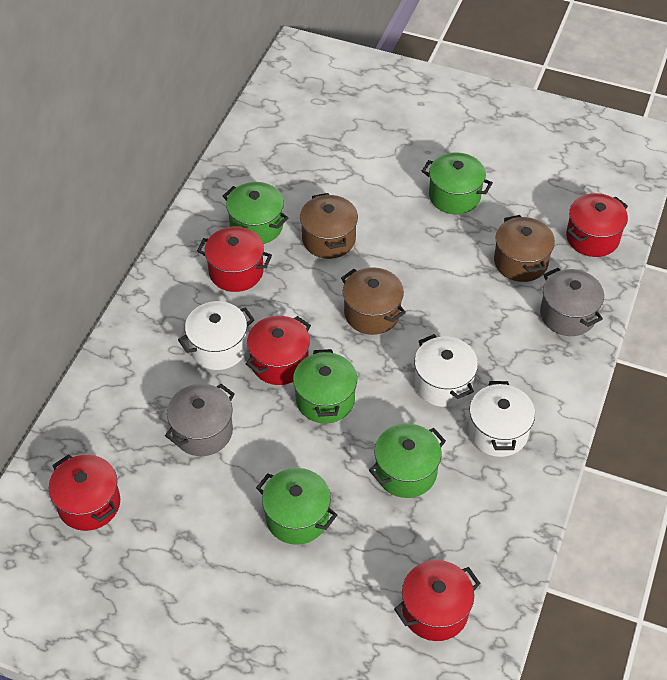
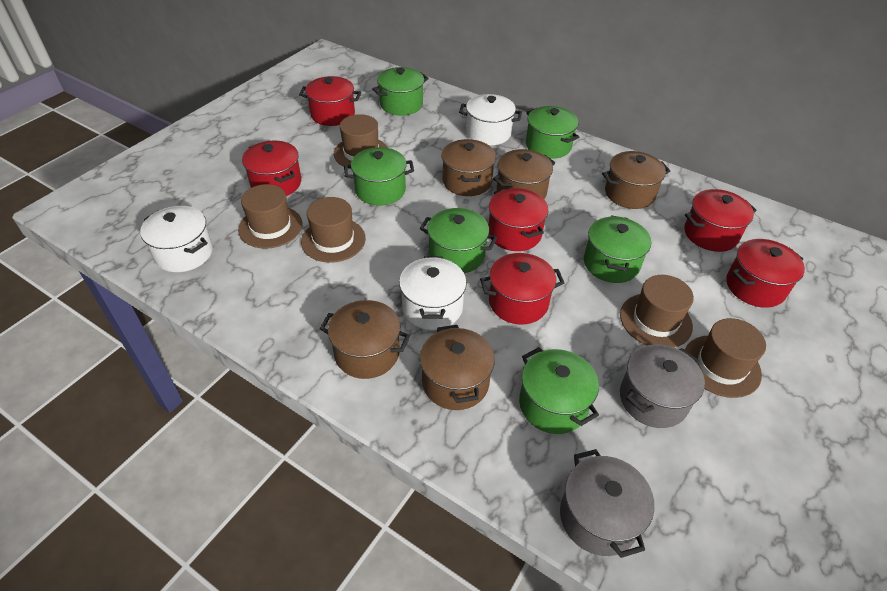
brown hat: 0 -> 5
brown pot: 3 -> 5
green pot: 5 -> 6
red pot: 5 -> 6

